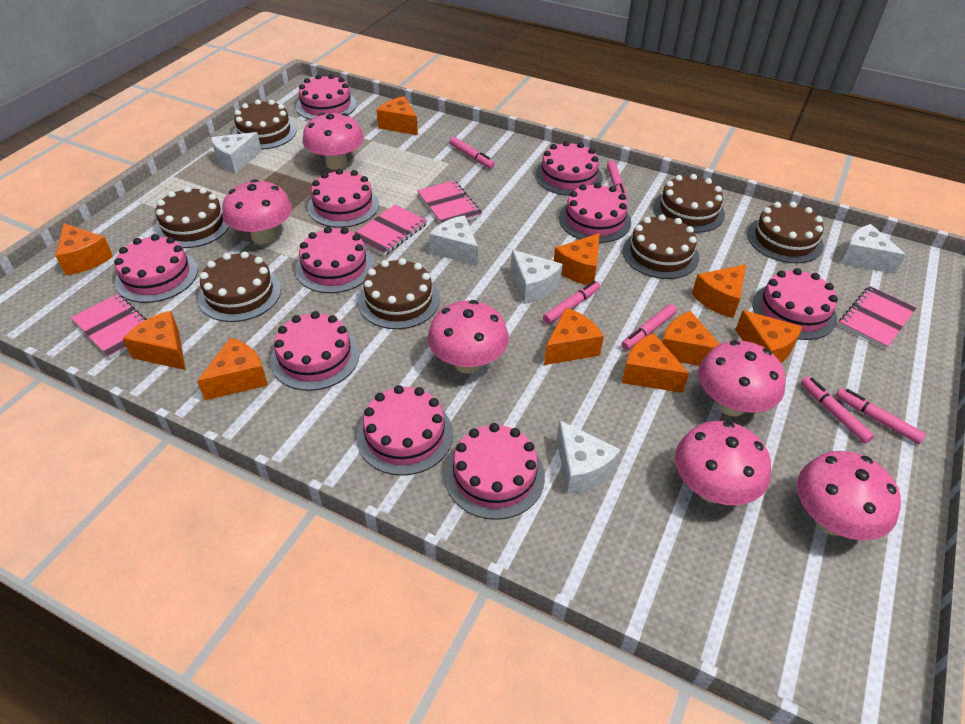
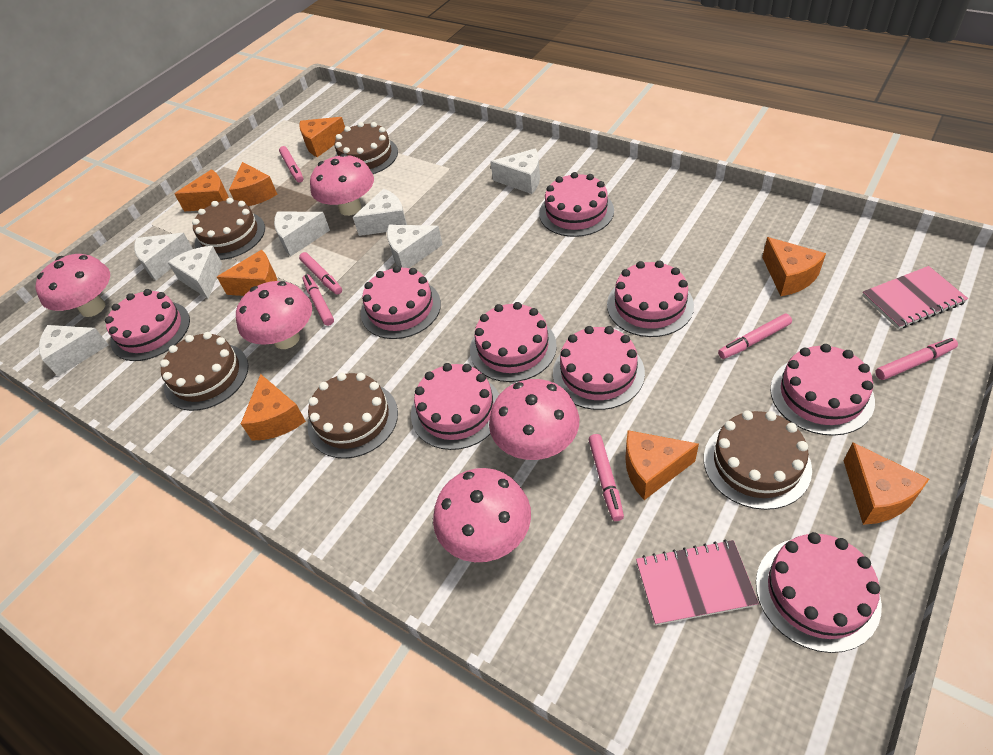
brown cake: 7 -> 5
orange cheese: 10 -> 8
pink cake: 10 -> 9
pink mushroom: 6 -> 5
pink notebook: 4 -> 2
white cheese: 5 -> 7

